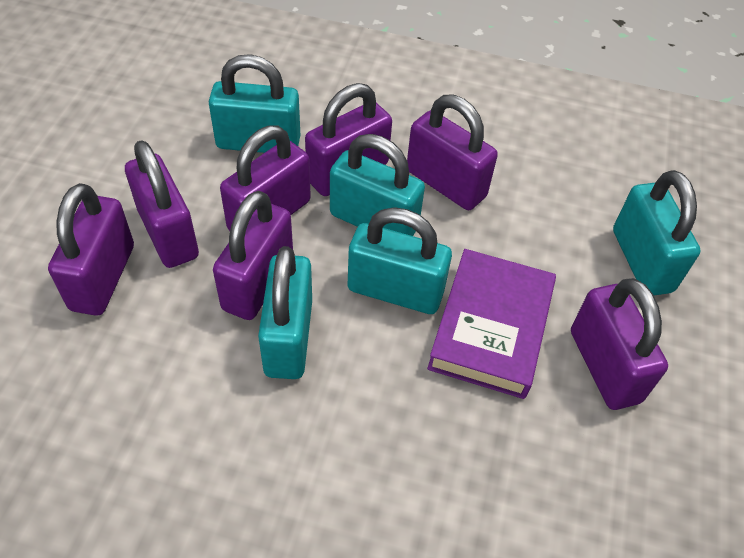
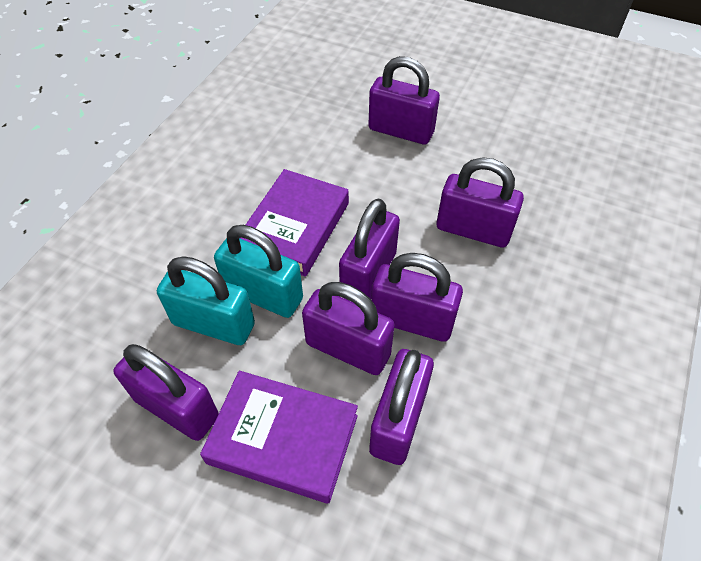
purple book: 1 -> 2
turquoise padlock: 5 -> 2

